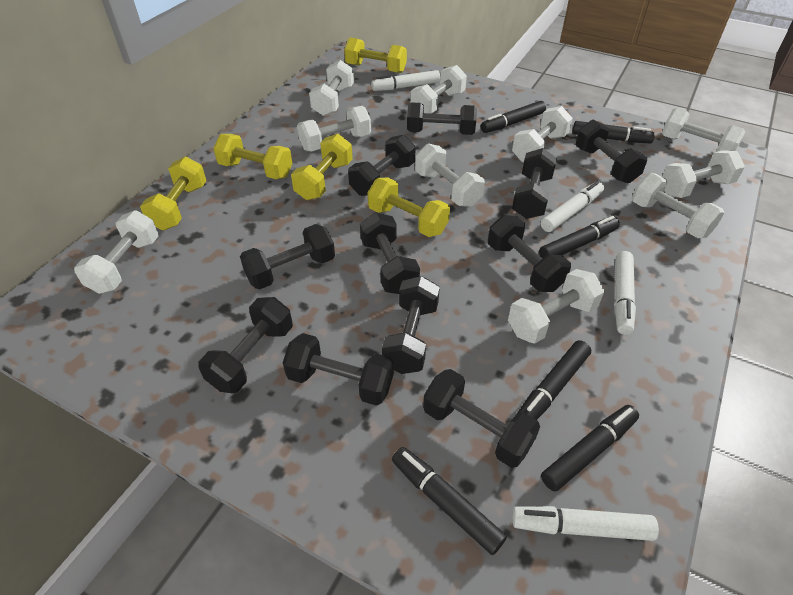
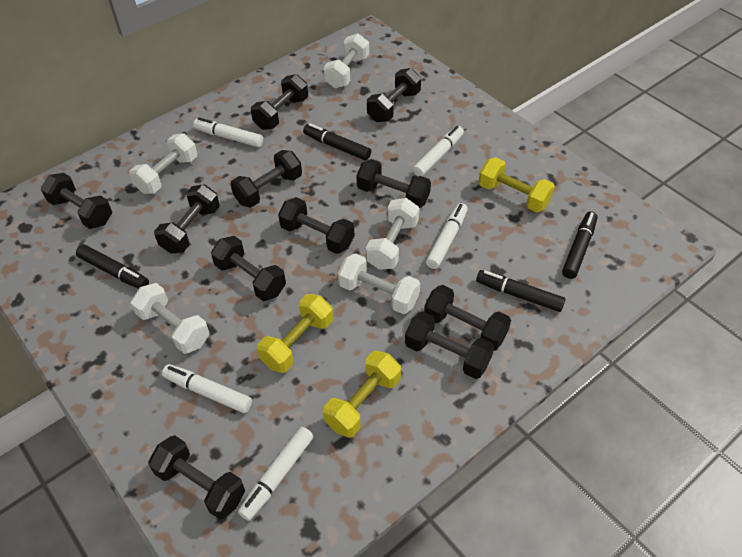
black marker: 6 -> 4
white dumbbell: 10 -> 5
white marker: 4 -> 5
yellow dumbbell: 5 -> 3

